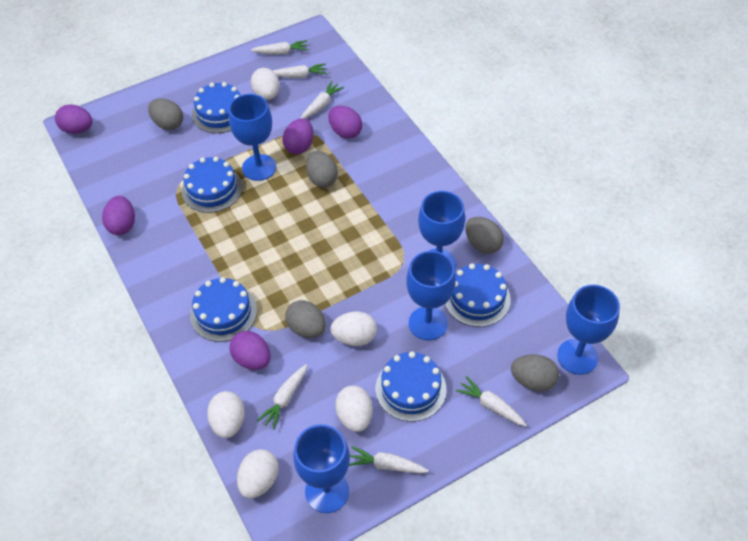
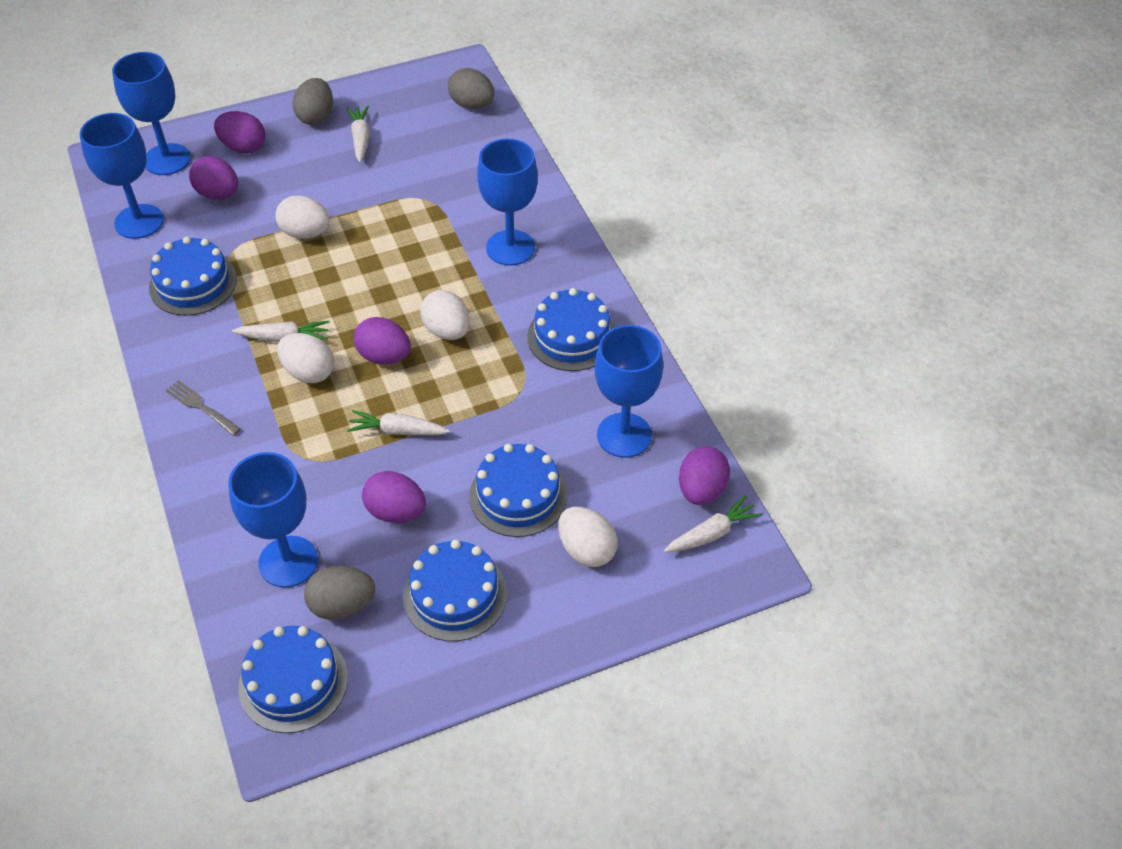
grey egg: 5 -> 3
grey fork: 0 -> 1
white carrot: 6 -> 4
white egg: 5 -> 4

